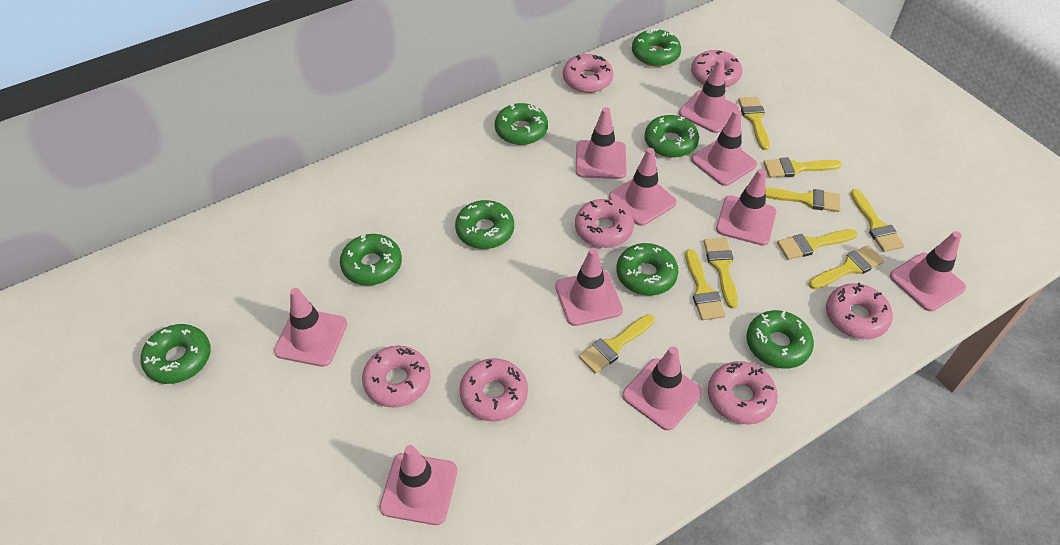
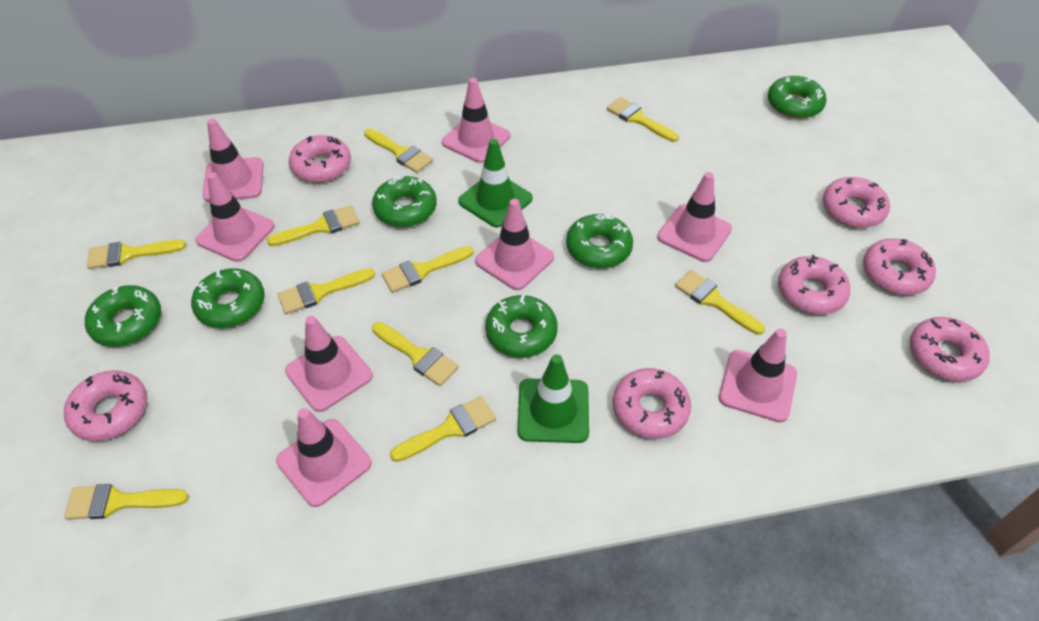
green donut: 8 -> 6
green traffic cone: 0 -> 2
pink traffic cone: 10 -> 8
yellow brush: 9 -> 10

